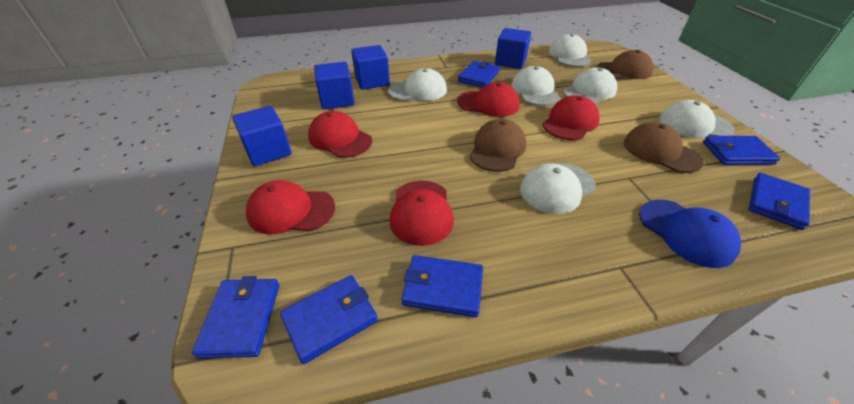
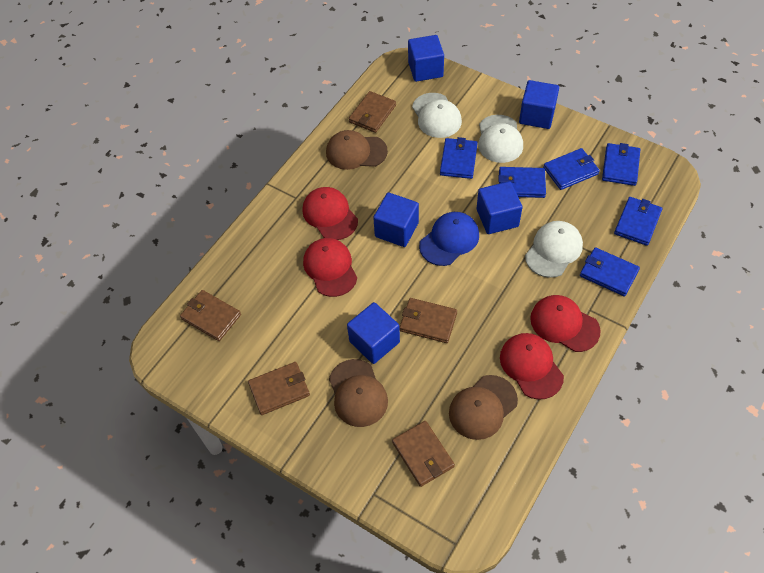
blue cube: 4 -> 5
brown wallet: 0 -> 5
red cap: 5 -> 4
white cap: 6 -> 3

